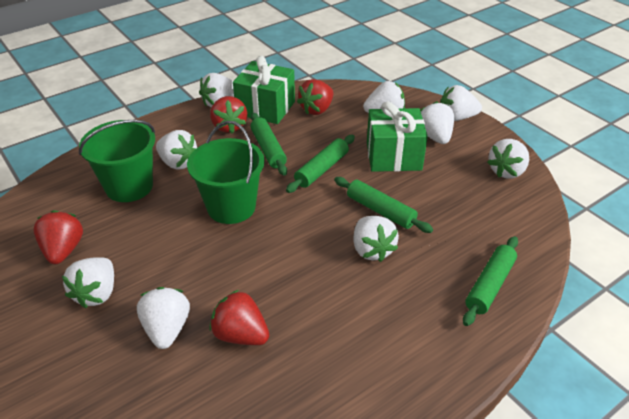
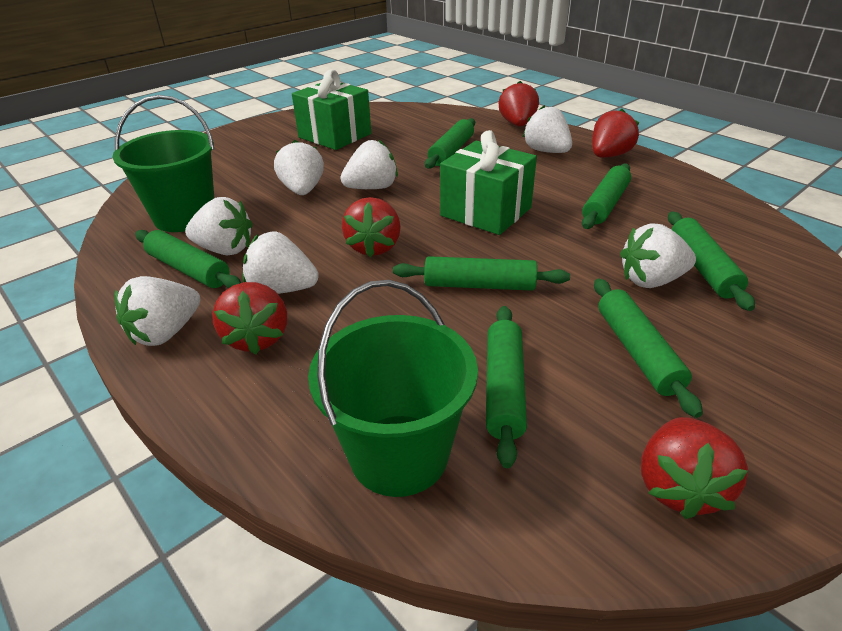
green rolling pin: 4 -> 7
red strawberry: 4 -> 5
white strawberry: 9 -> 7

